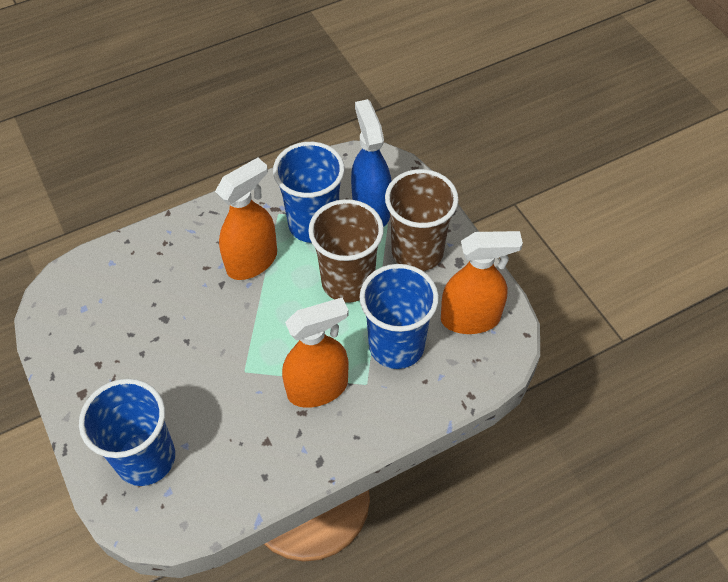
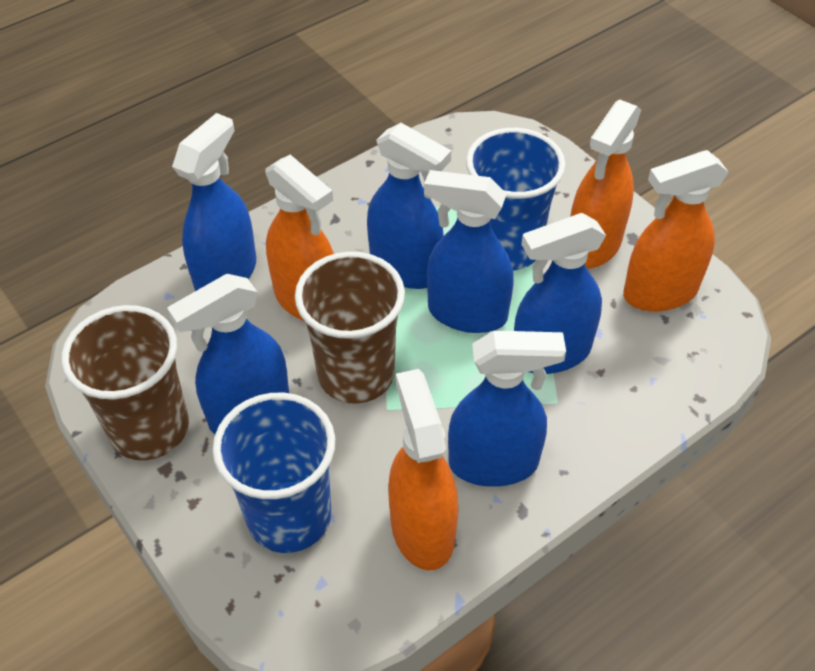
blue cup: 3 -> 2
blue spray bottle: 1 -> 6
orange spray bottle: 3 -> 4

